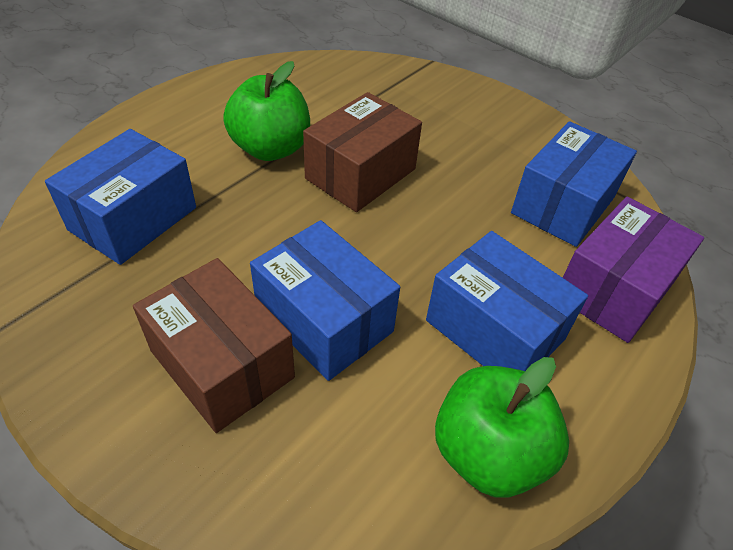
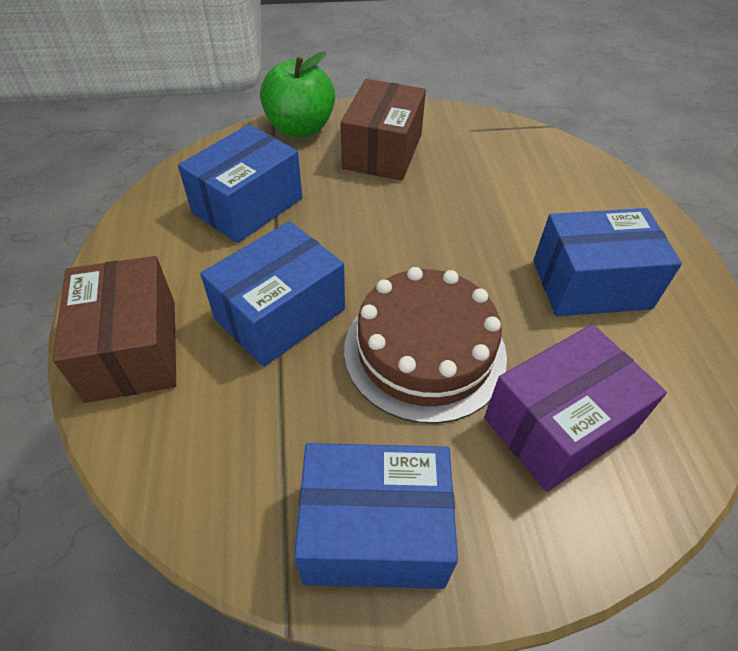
brown cake: 0 -> 1
green apple: 2 -> 1

